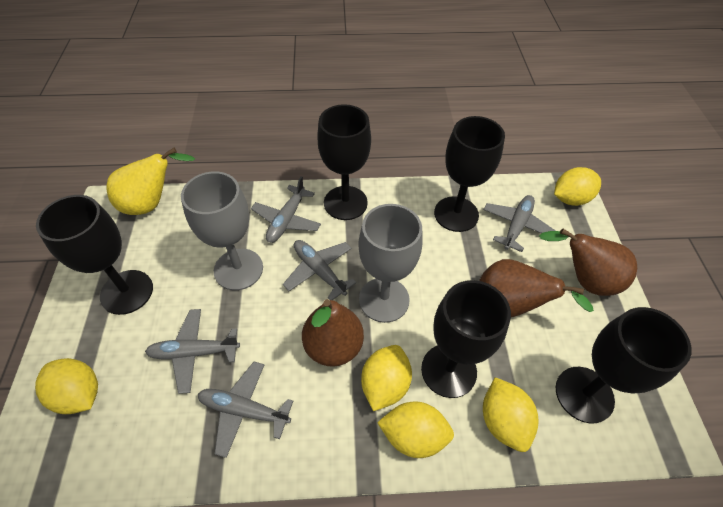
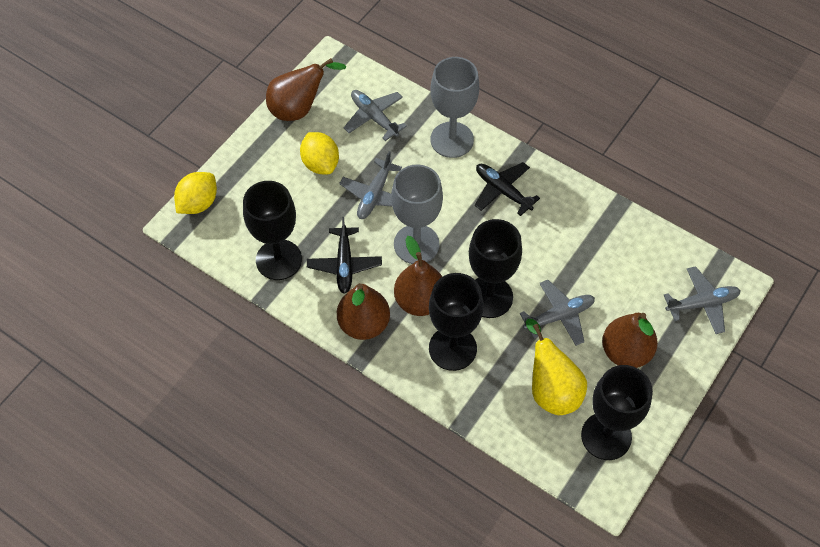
black goblet: 5 -> 4
black plane: 0 -> 2
brown pear: 3 -> 4
grey plane: 5 -> 4
yellow lemon: 5 -> 2

